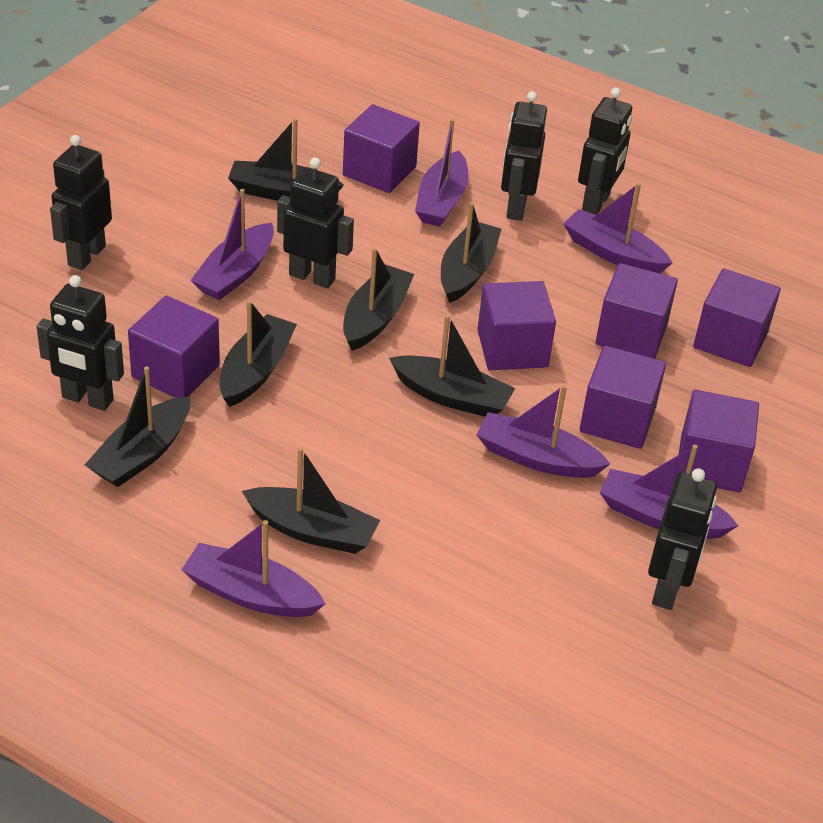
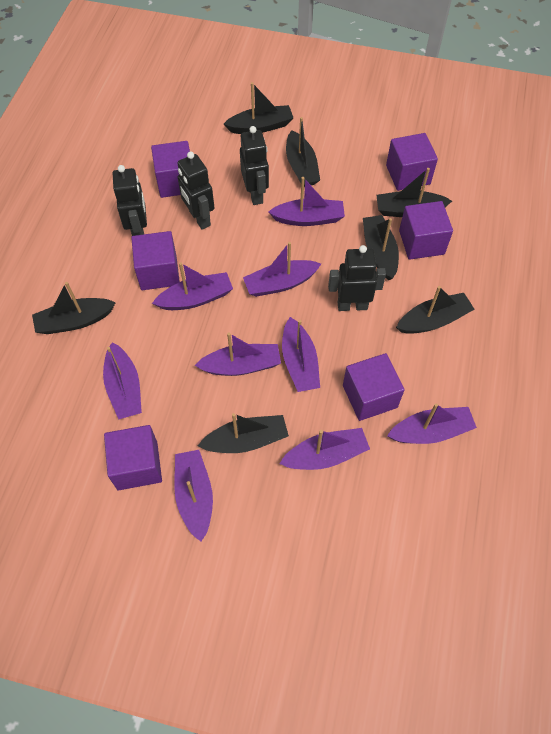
black robot: 6 -> 4
purple boat: 6 -> 9
purple cube: 7 -> 6

